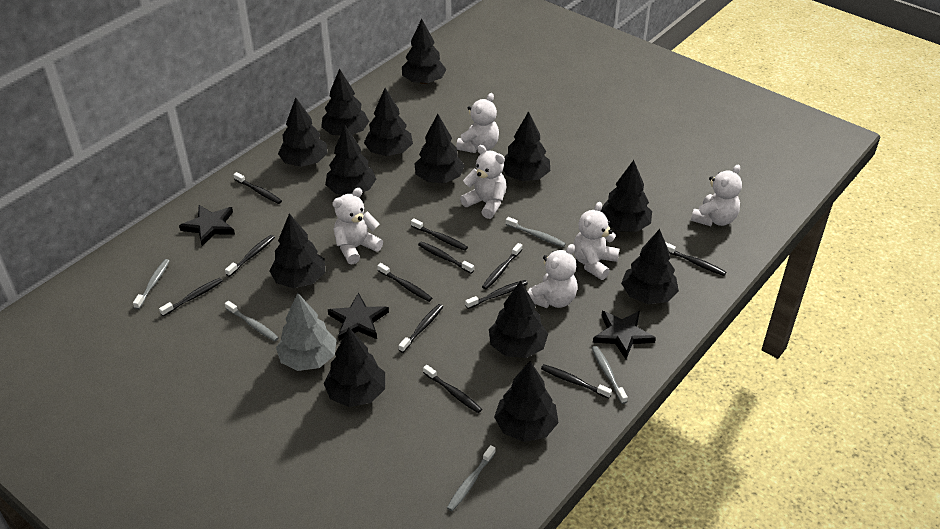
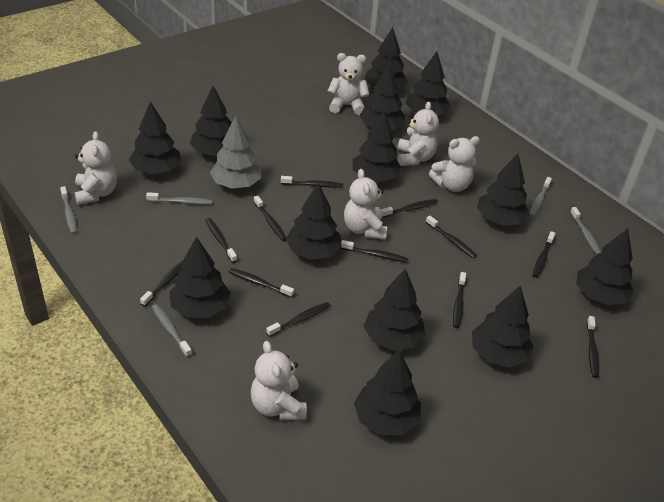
black star: 3 -> 0

